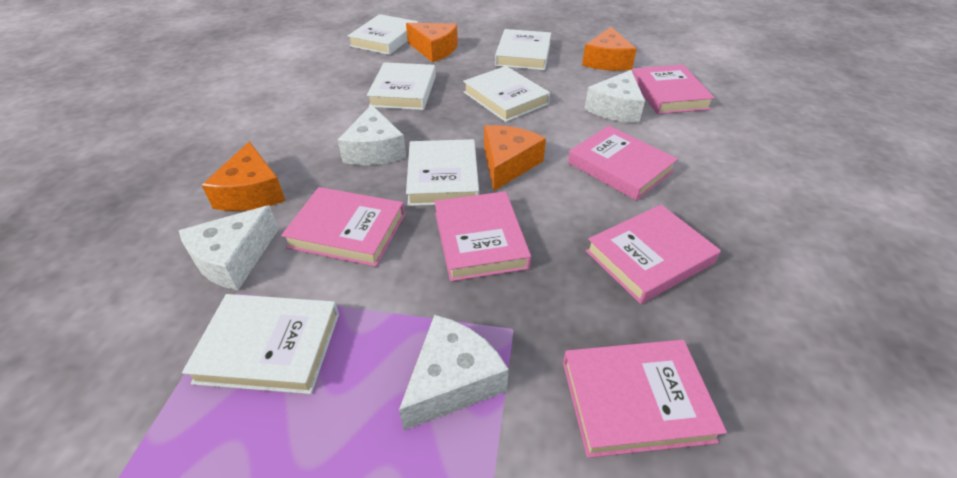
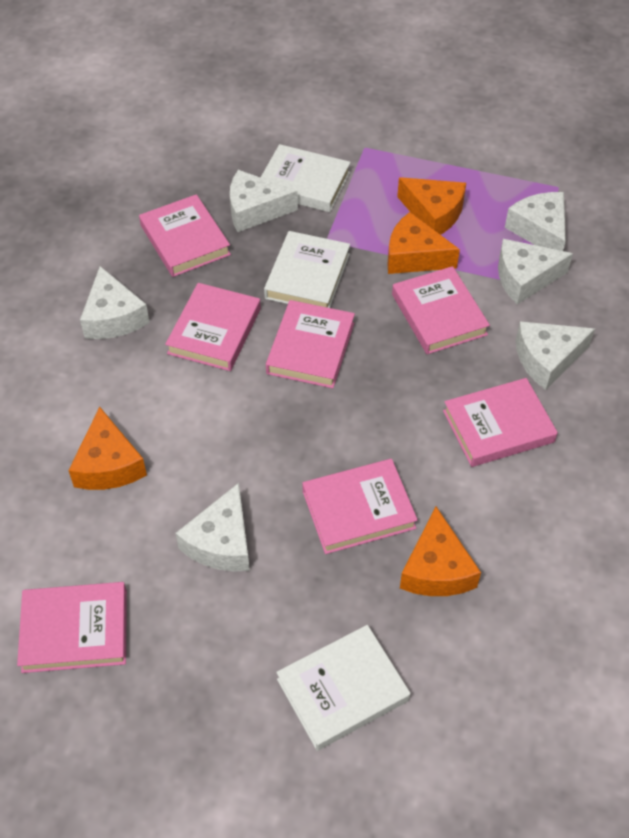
pink book: 6 -> 7
white book: 6 -> 3
white cheese: 4 -> 6

